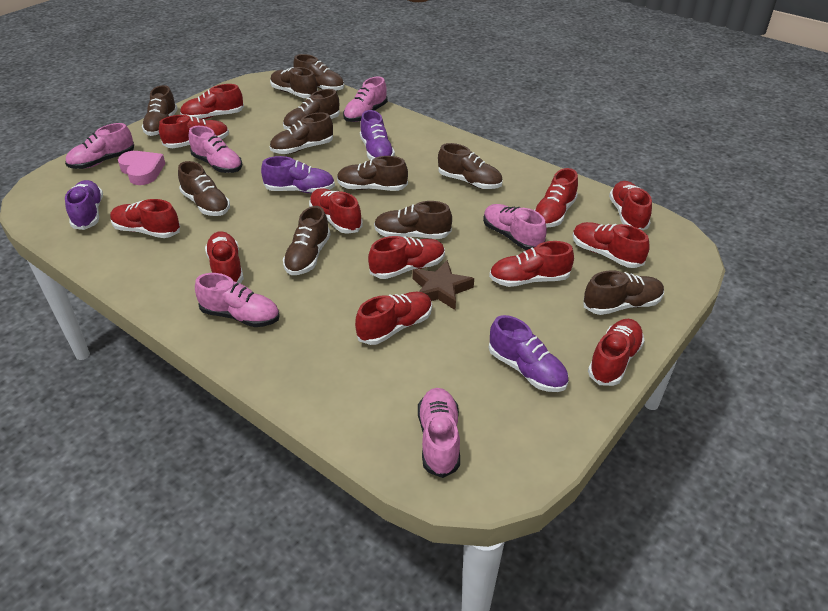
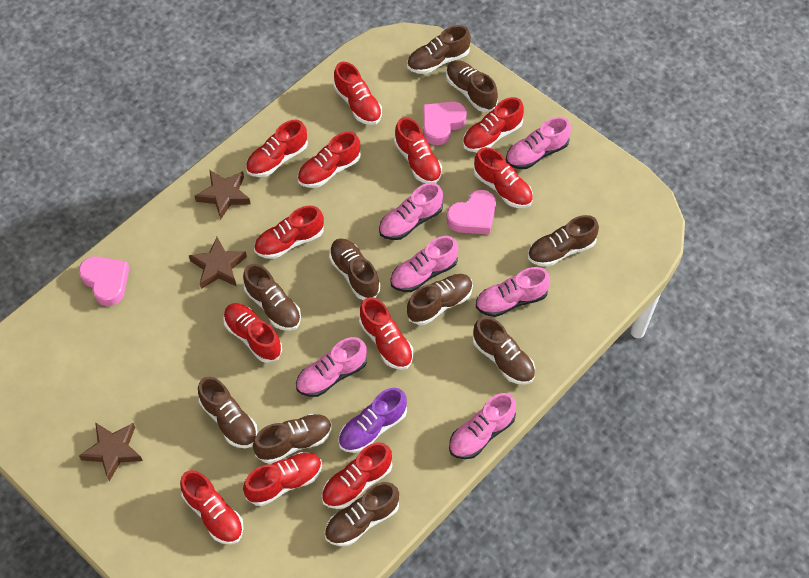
brown shoe: 11 -> 10
brown star: 1 -> 3
pink heart: 1 -> 3
purple shoe: 4 -> 1

